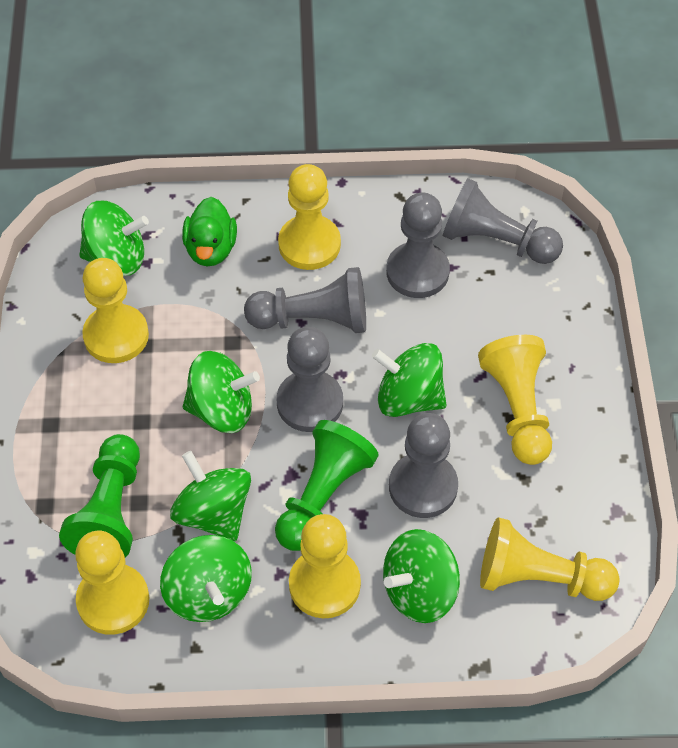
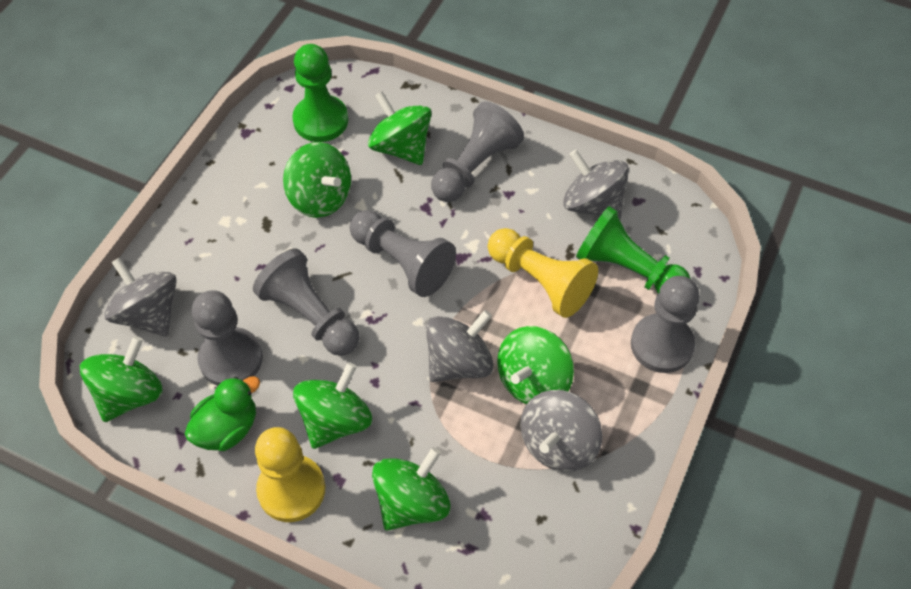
grey spinning top: 0 -> 4
yellow pawn: 6 -> 2

